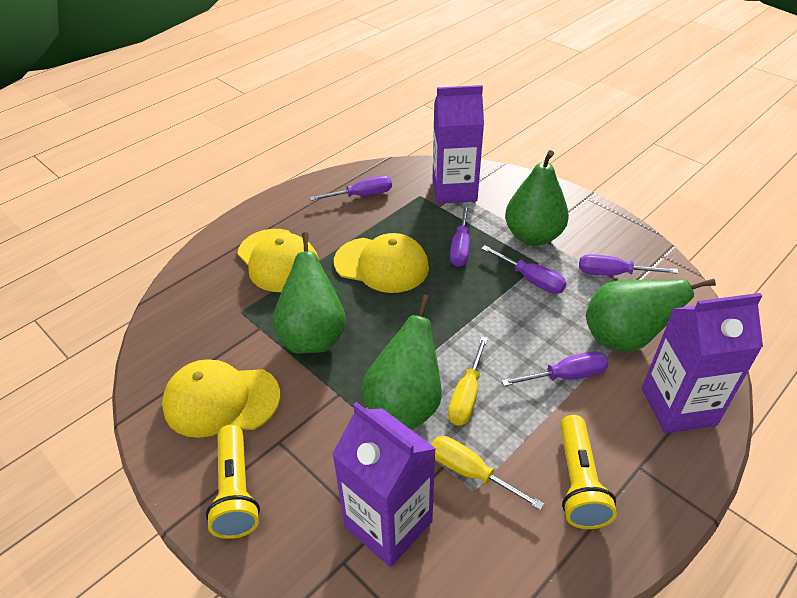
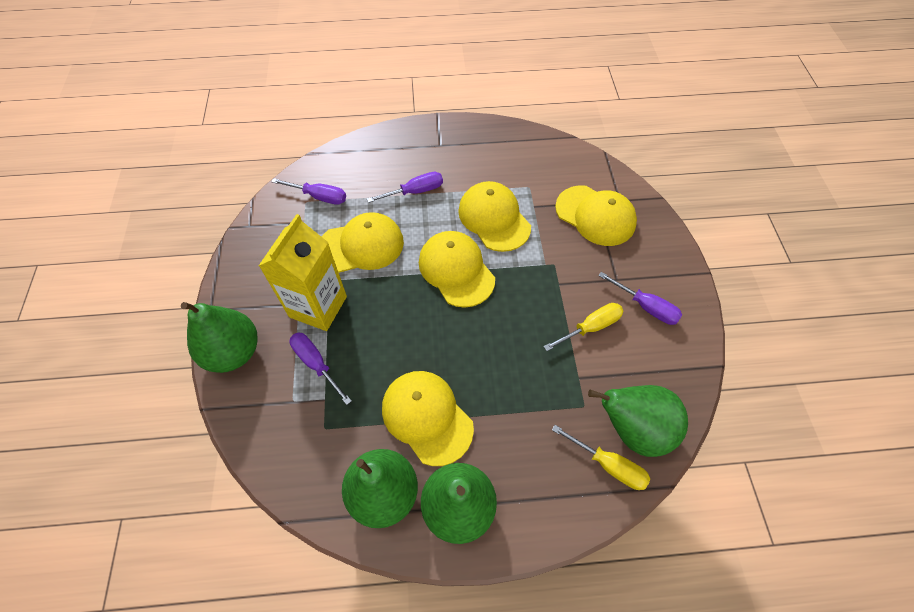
purple carton: 3 -> 0
purple screwdriver: 5 -> 4
yellow cap: 3 -> 5
yellow carton: 0 -> 1
yellow flashlight: 2 -> 0

